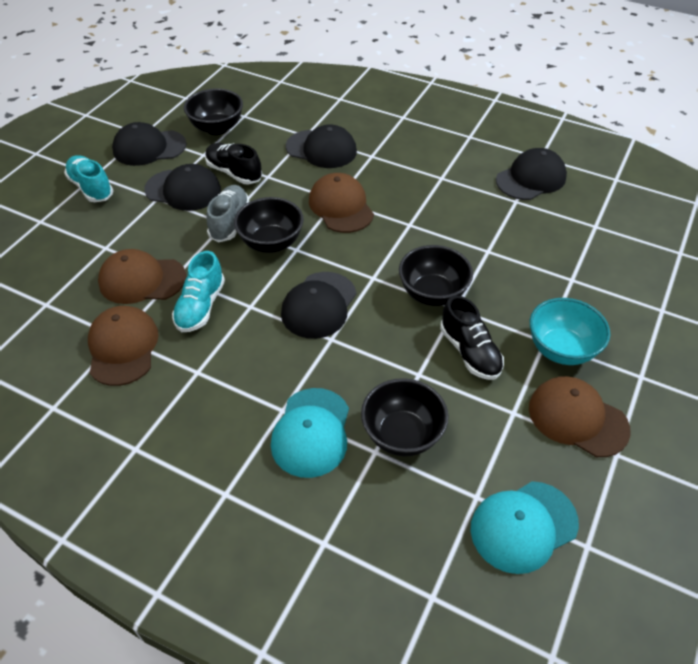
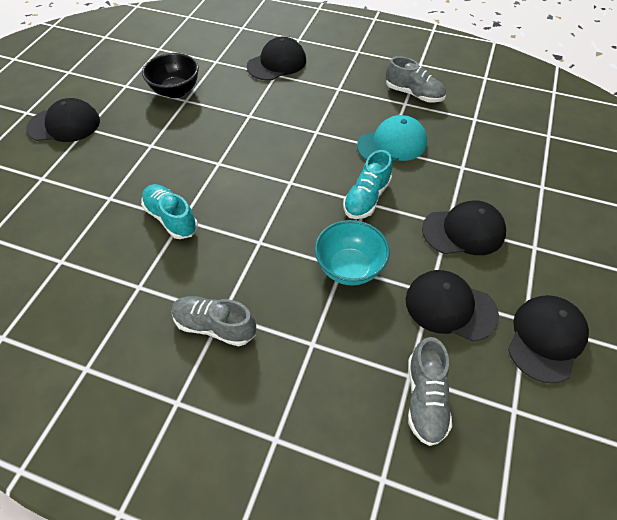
black bowl: 4 -> 1
black shoe: 2 -> 0
brown cap: 4 -> 0
grey shoe: 1 -> 3
turquoise cap: 2 -> 1

